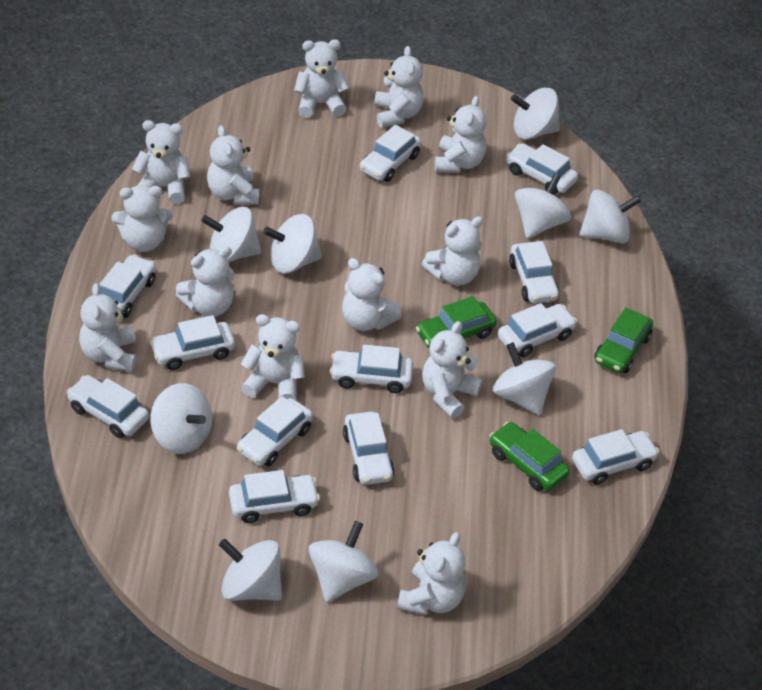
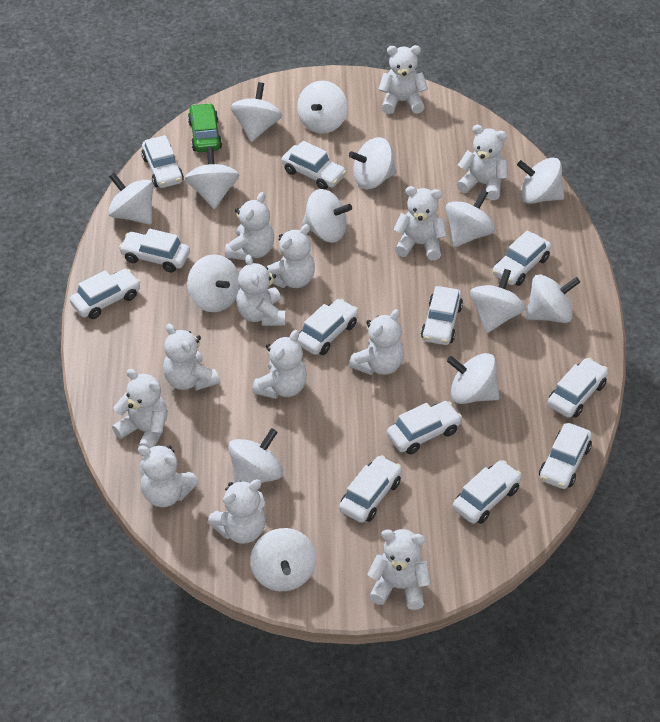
green car: 3 -> 1
white spinning top: 9 -> 14

